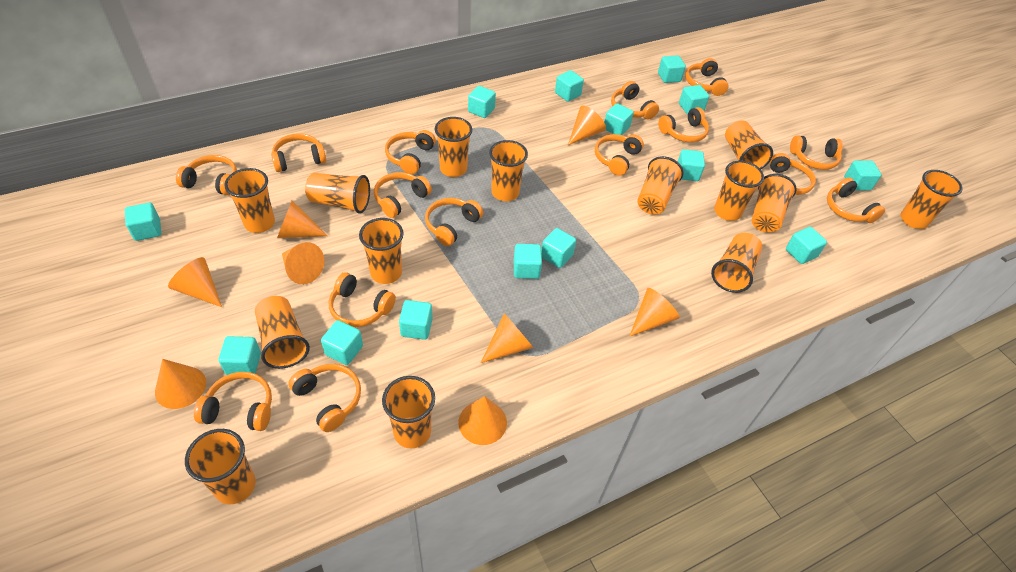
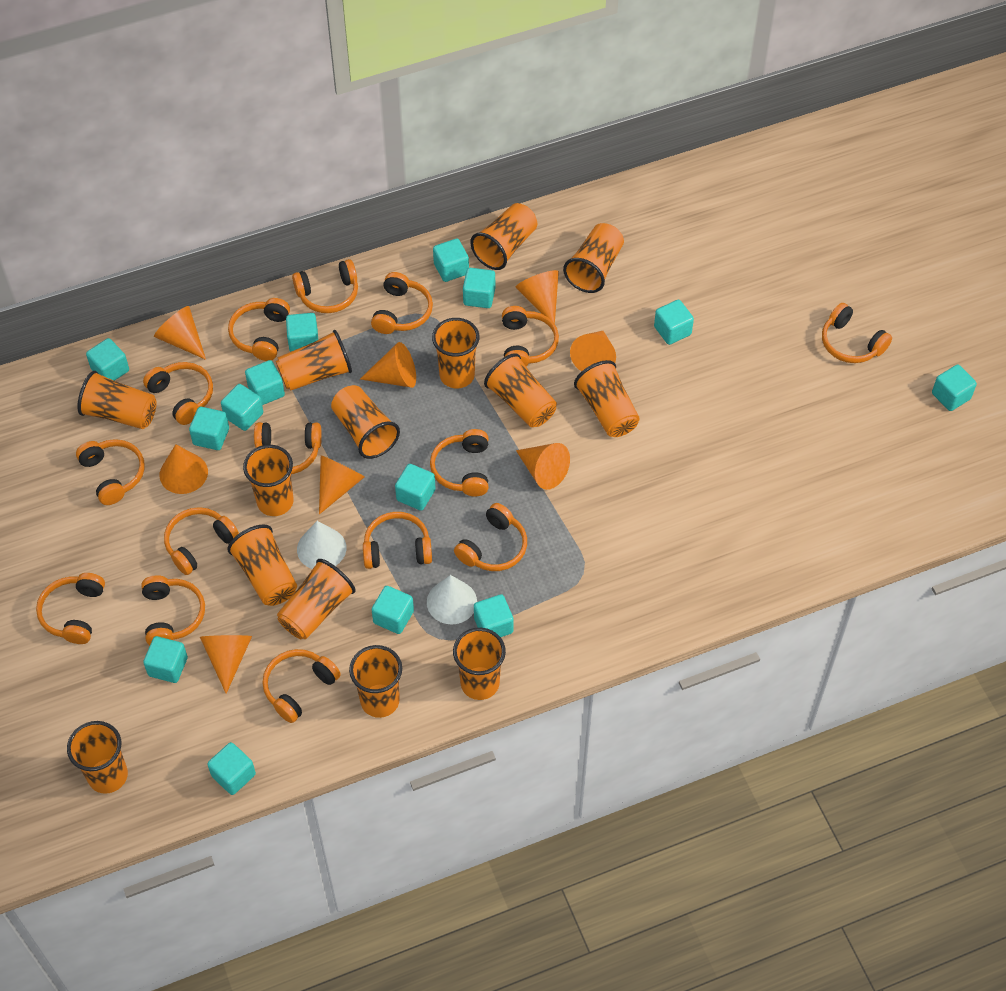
white cone: 0 -> 2

